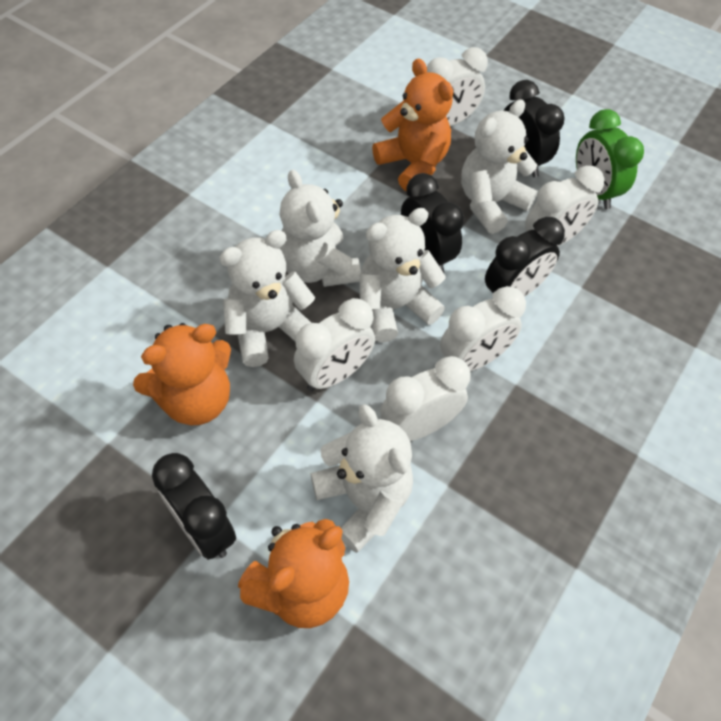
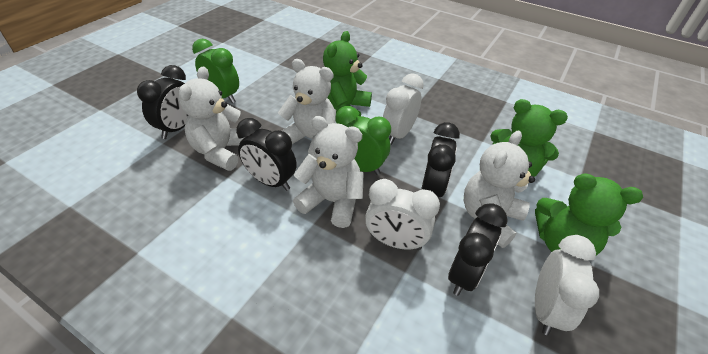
green clock: 1 -> 2
green teddy bear: 0 -> 3
orange teddy bear: 3 -> 0
white clock: 5 -> 3
white teddy bear: 5 -> 4

